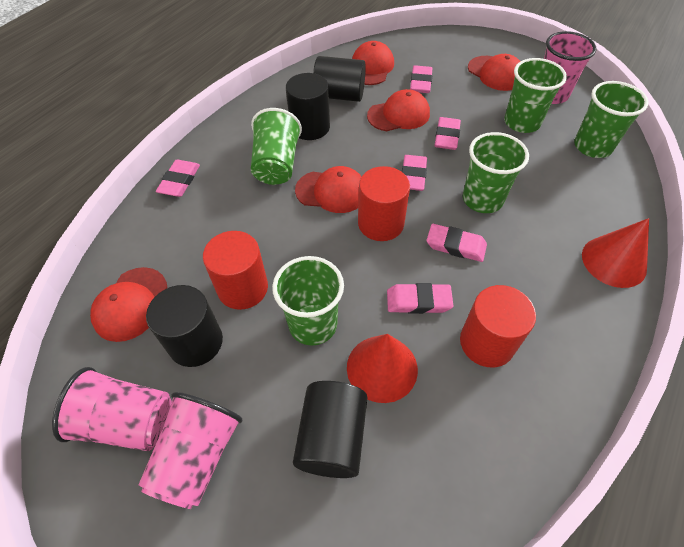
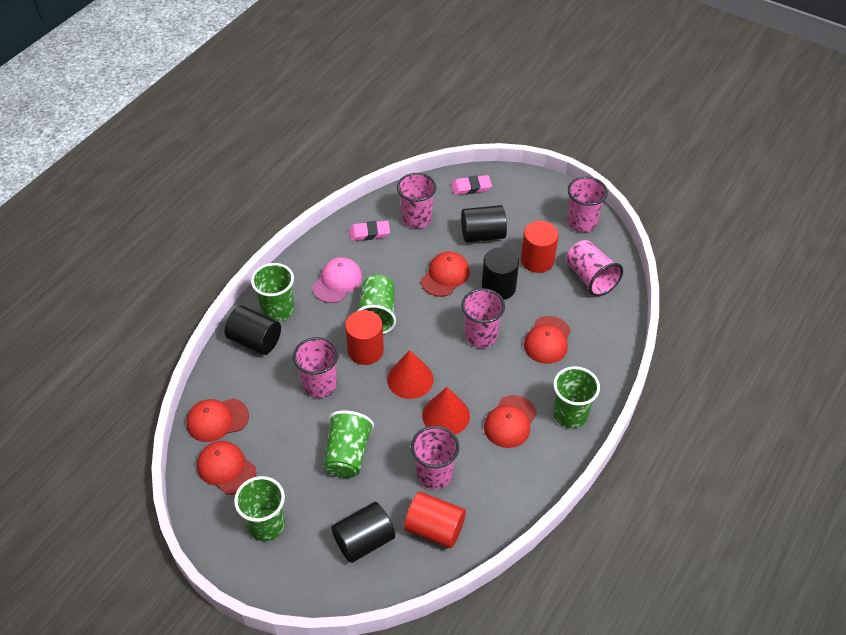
pink cap: 0 -> 1
pink cup: 3 -> 6
pink eraser: 6 -> 2

